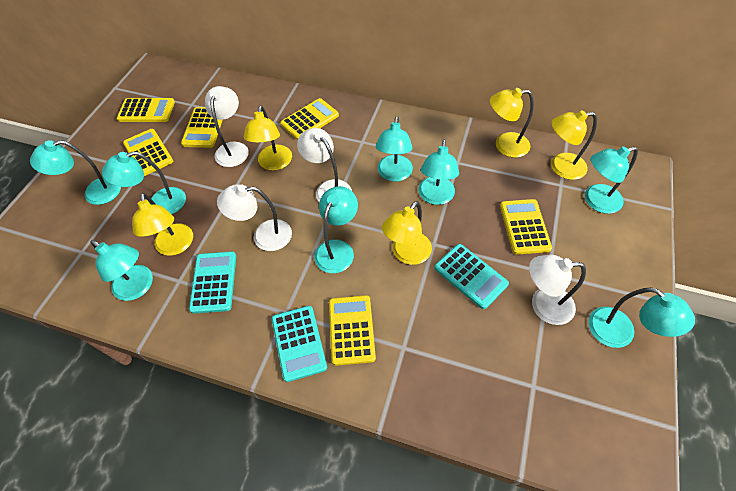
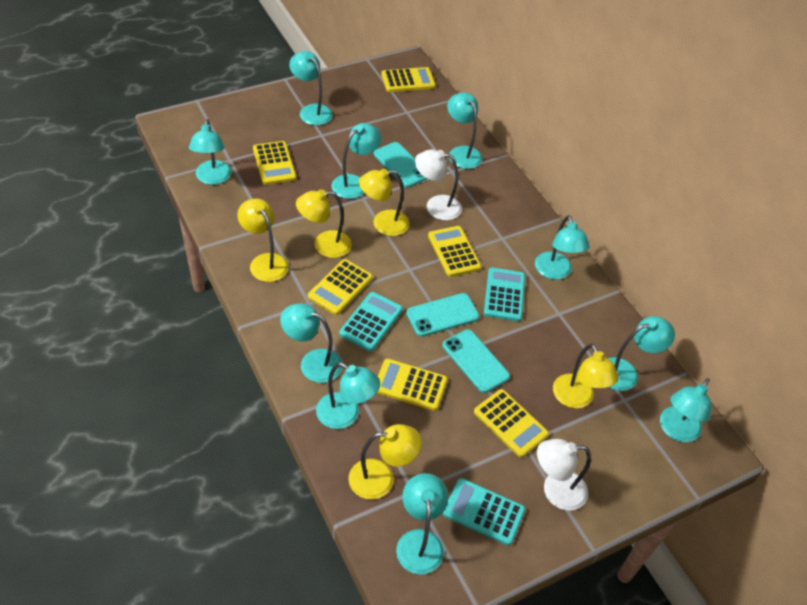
turquoise lamp: 8 -> 10
turquoise phone: 0 -> 3
white lamp: 4 -> 2

